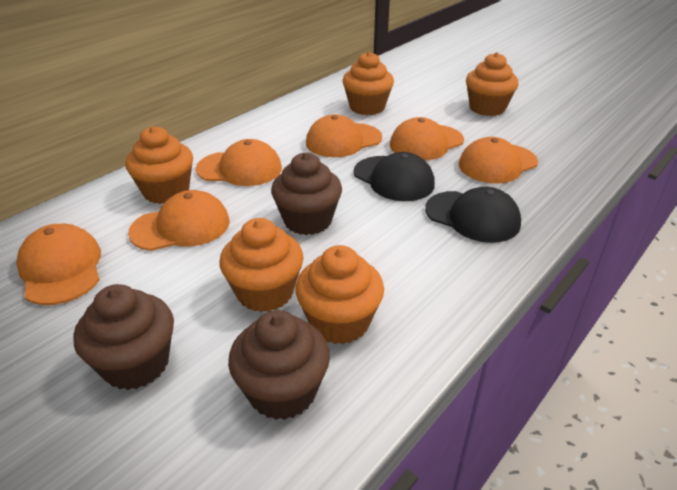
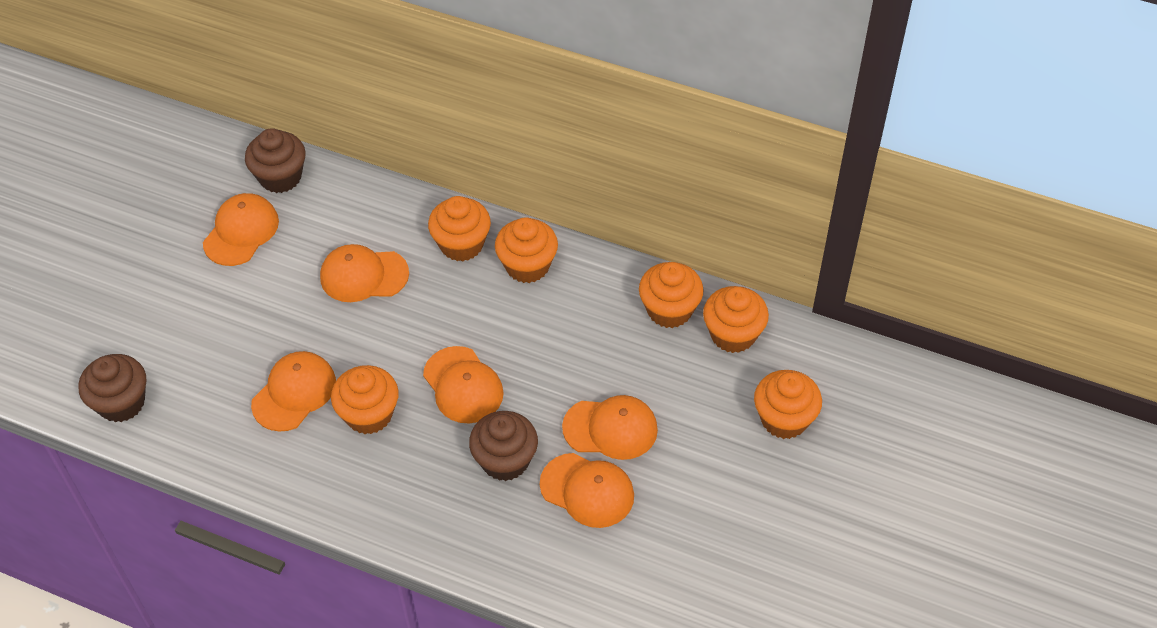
black cap: 2 -> 0
orange cupcake: 5 -> 6

